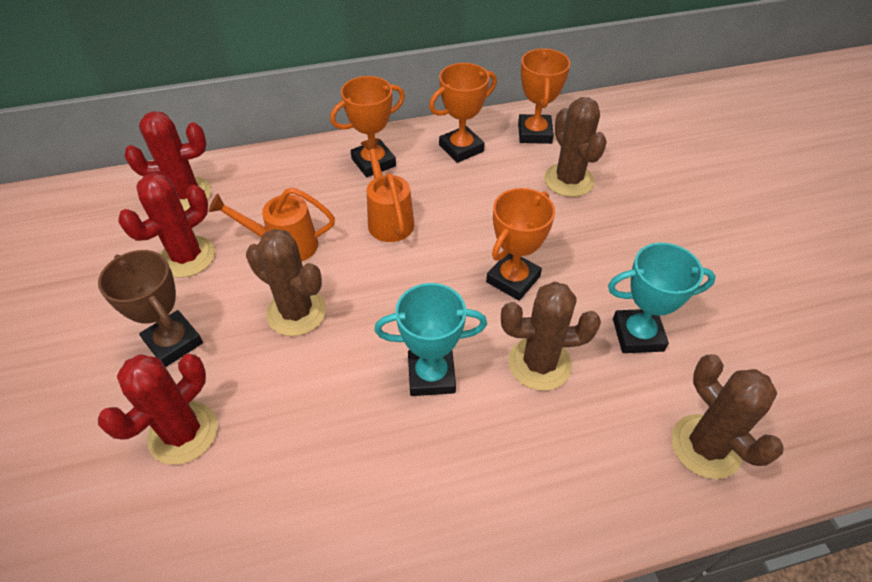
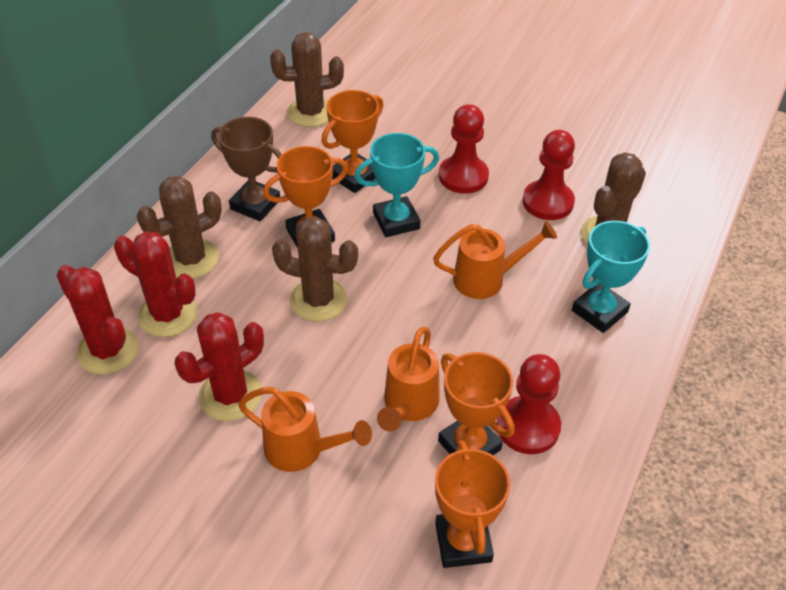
orange watering can: 2 -> 3
red pawn: 0 -> 3

